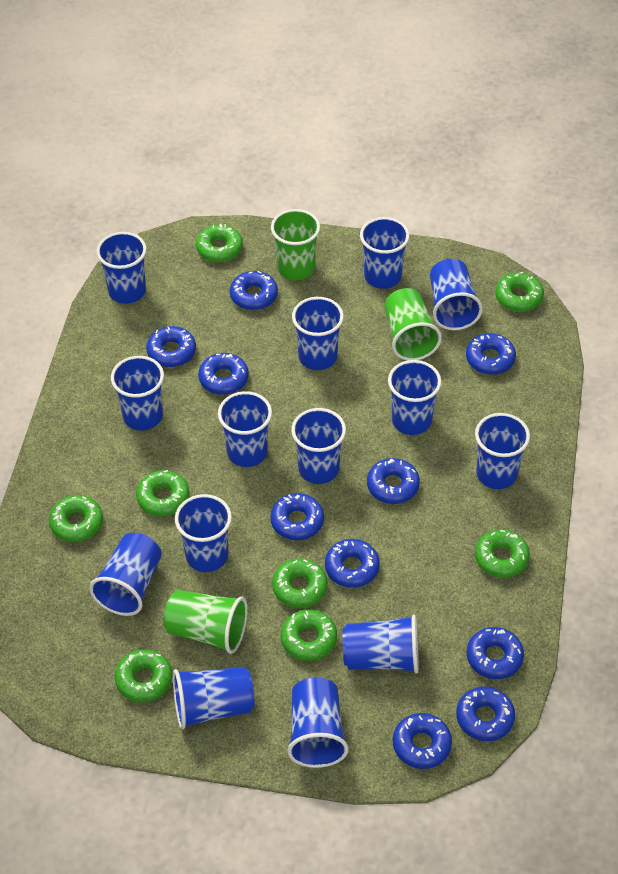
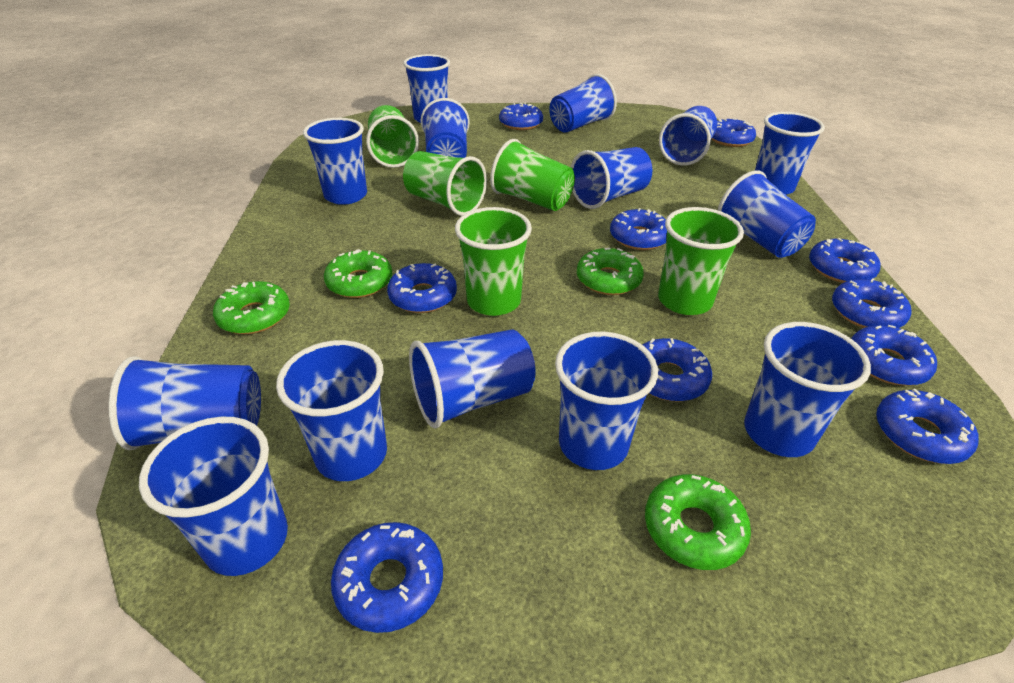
green cup: 3 -> 5
green donut: 8 -> 4

